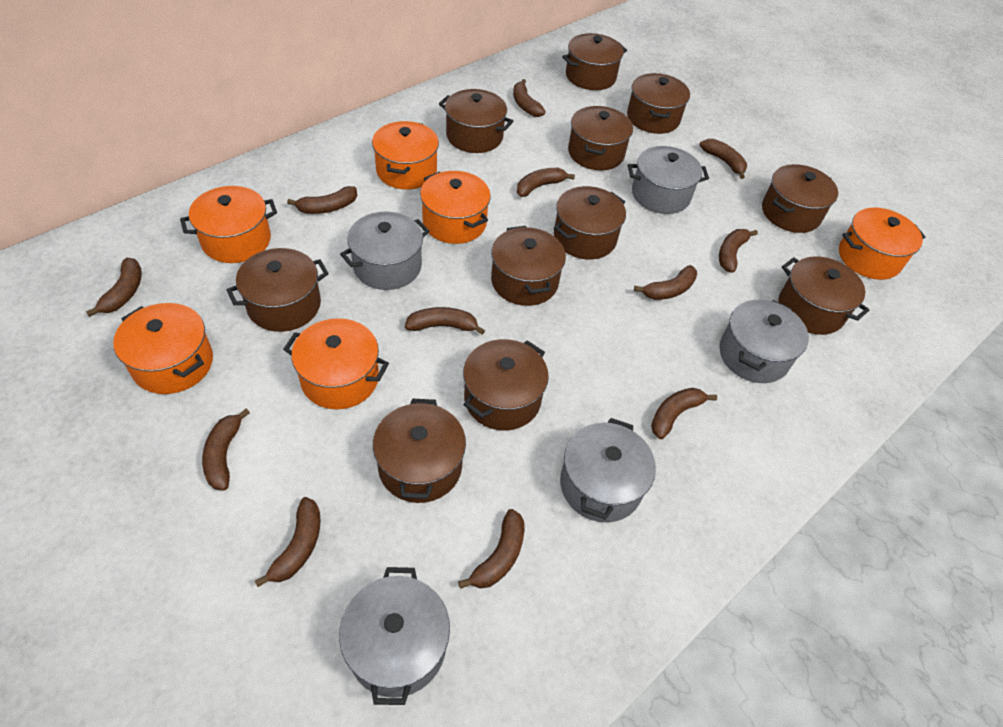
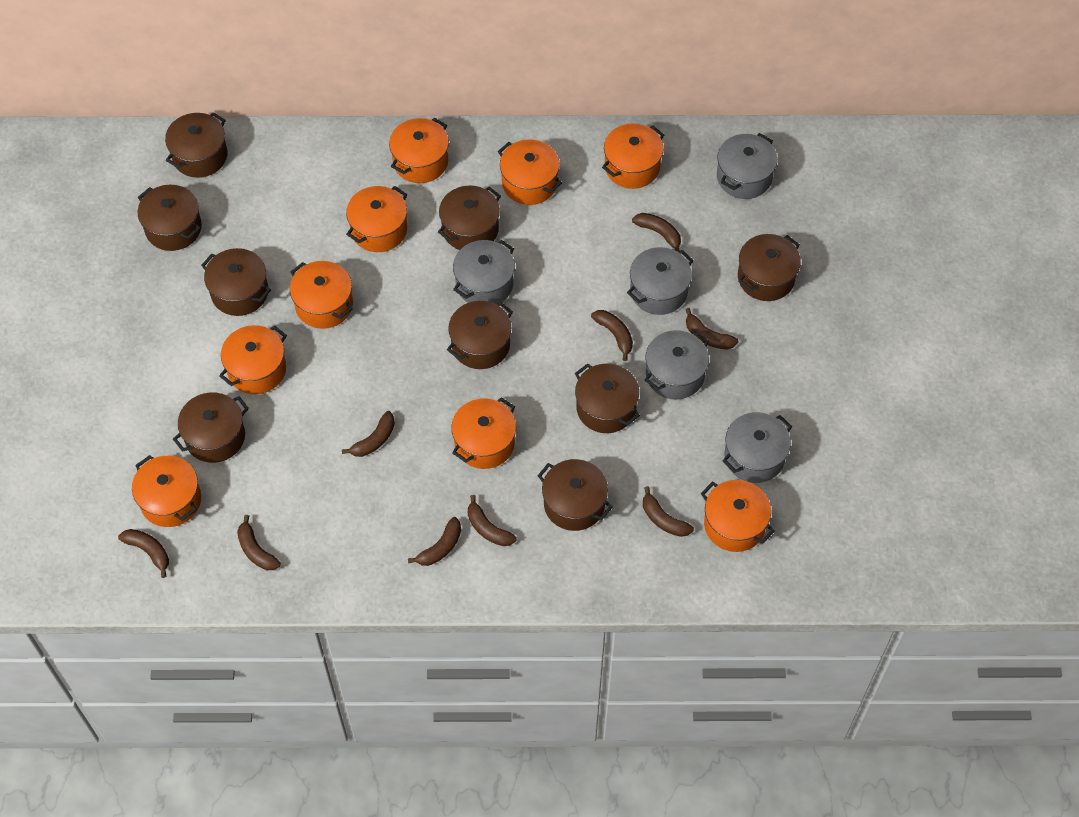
brown banana: 12 -> 9
brown pot: 11 -> 9
orange pot: 6 -> 9

